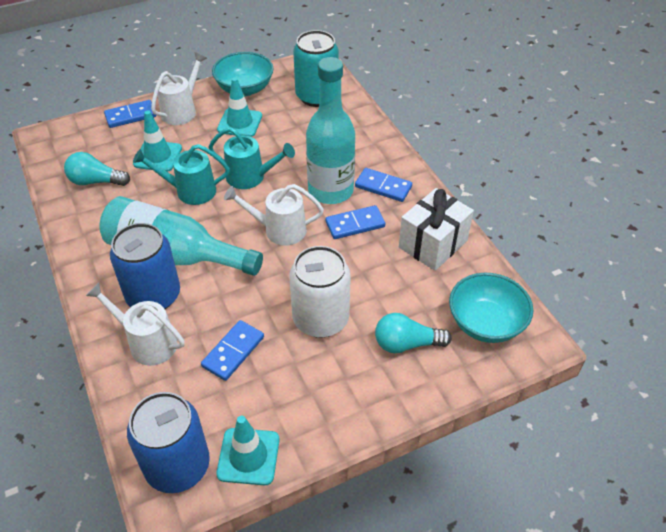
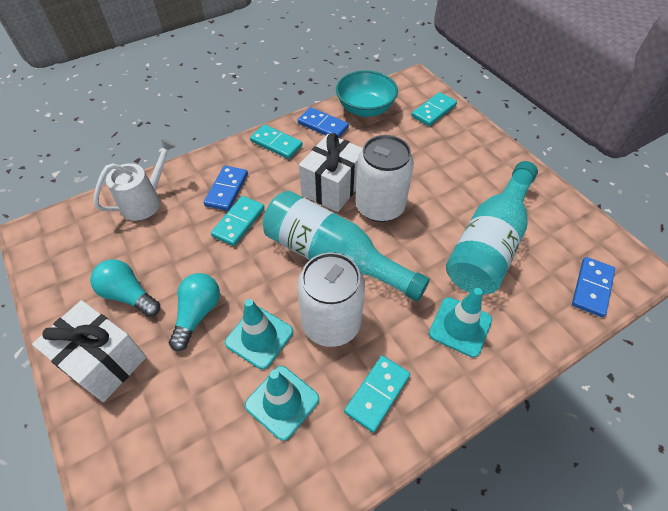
blue can: 2 -> 0
blue domino: 4 -> 3
turquoise bowl: 2 -> 1
turquoise can: 1 -> 0
turquoise domino: 0 -> 4
turquoise watering can: 2 -> 0
white can: 1 -> 2
white gift: 1 -> 2
white watering can: 3 -> 1

